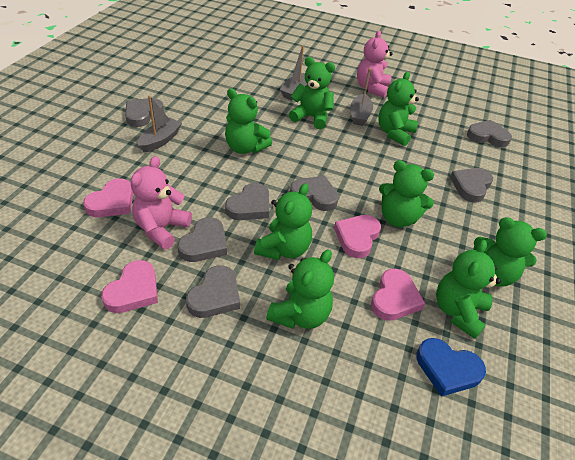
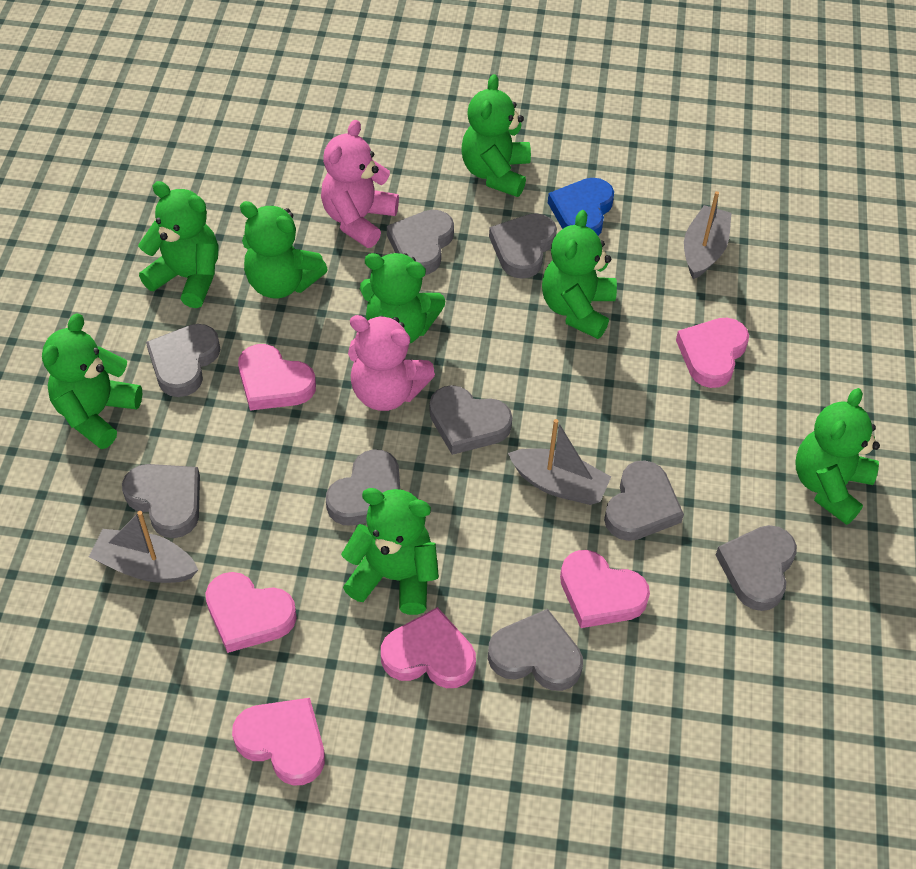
grey heart: 7 -> 9
pink heart: 4 -> 6

